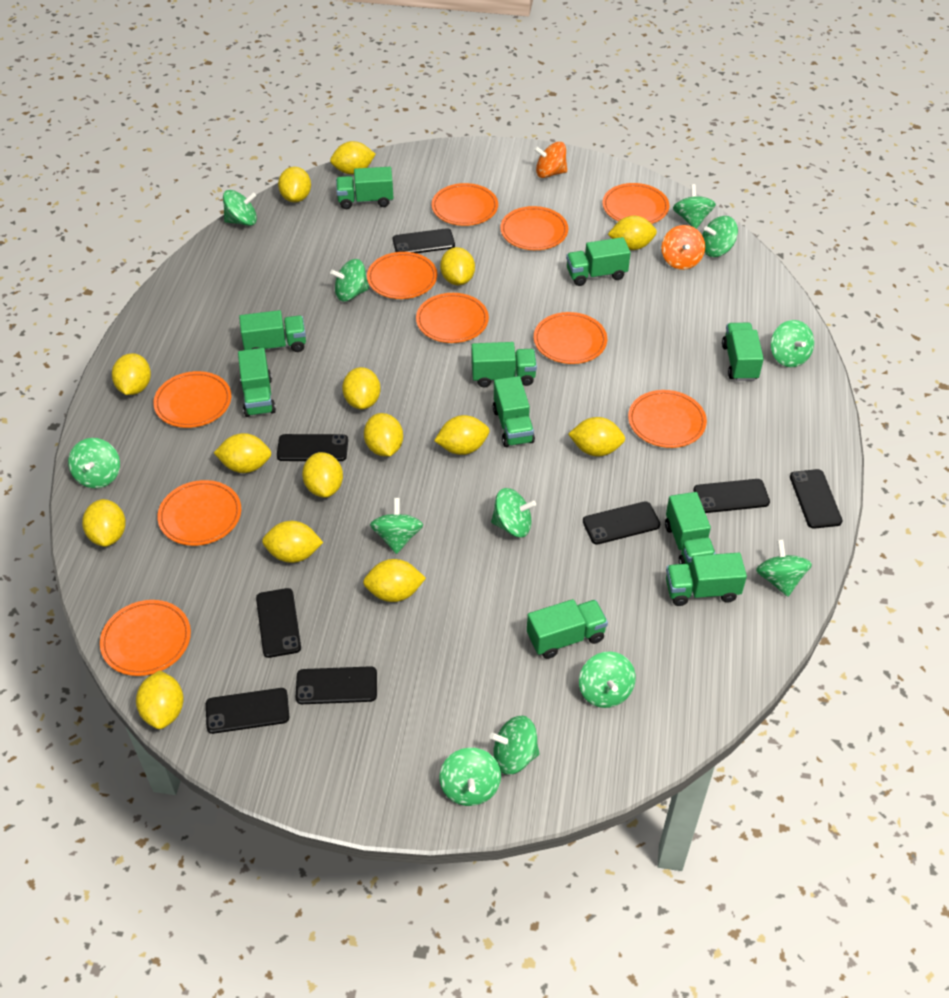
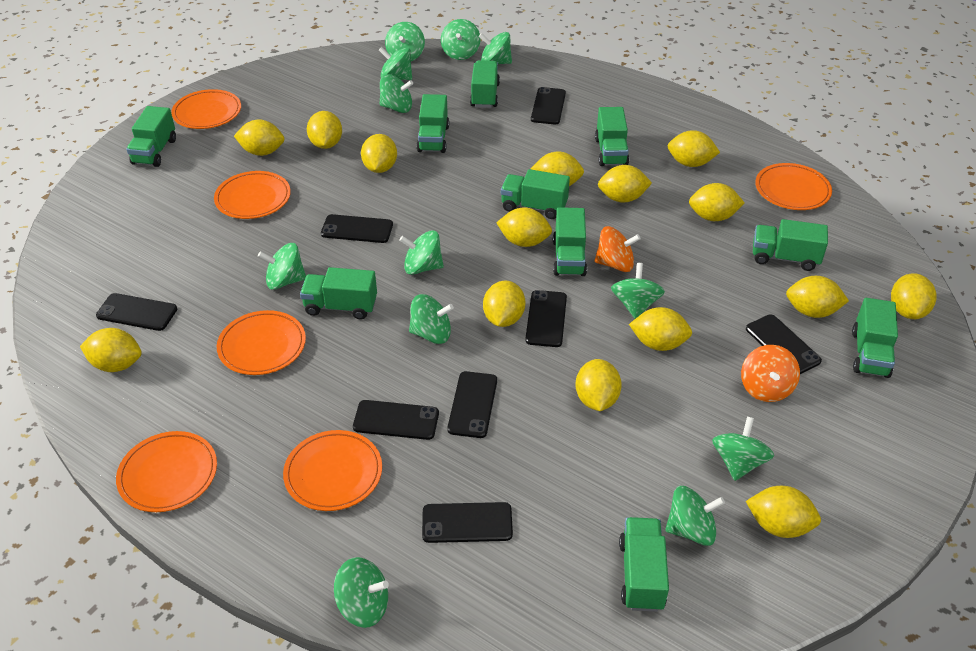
orange plate: 10 -> 6

